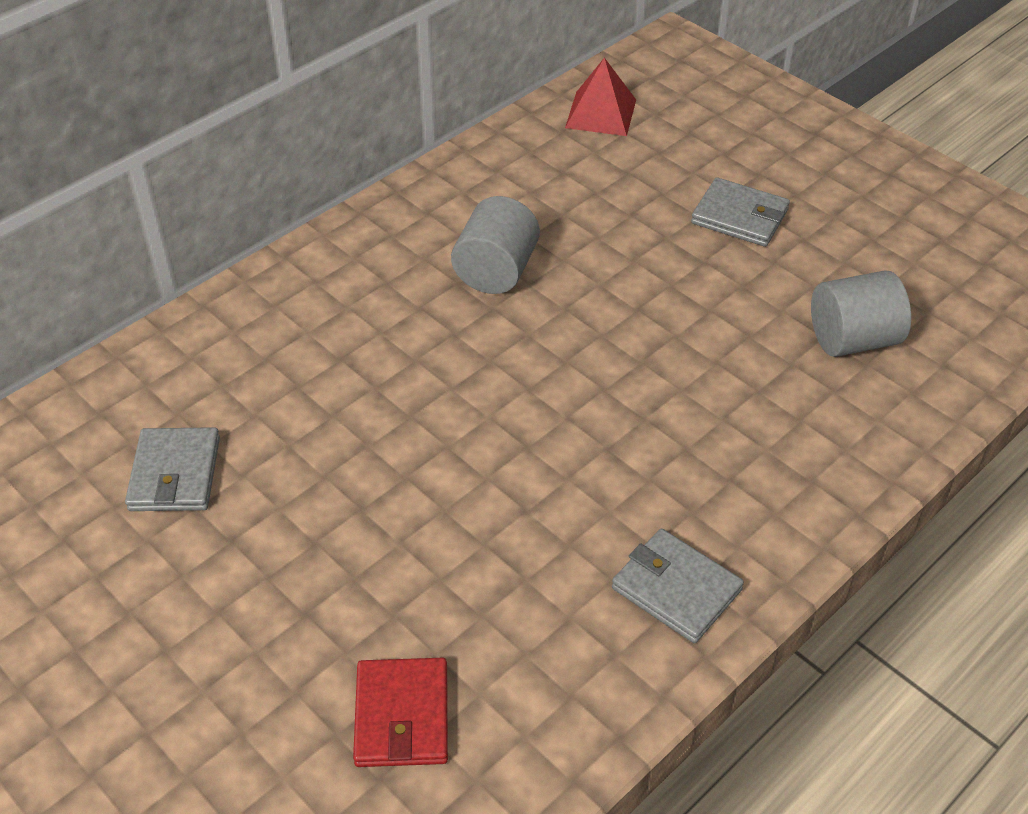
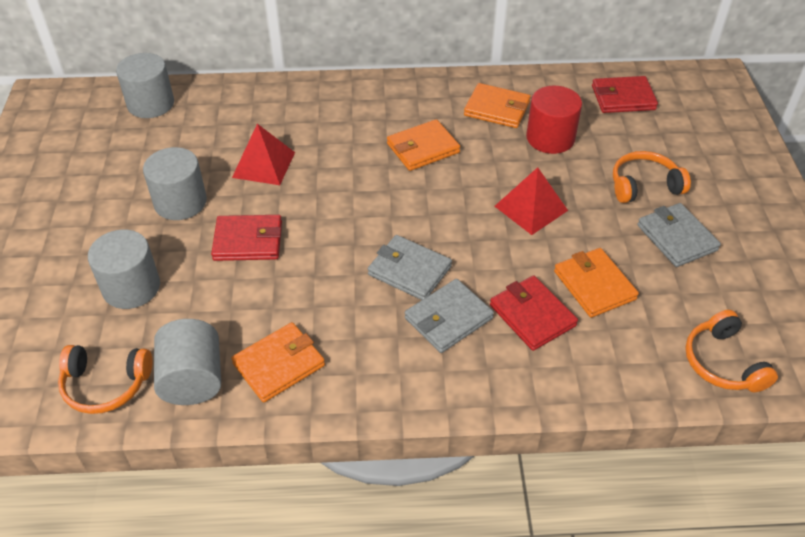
grey cylinder: 2 -> 4
orange headphones: 0 -> 3
orange wallet: 0 -> 4
red cylinder: 0 -> 1
red pyramid: 1 -> 2
red wallet: 1 -> 3

